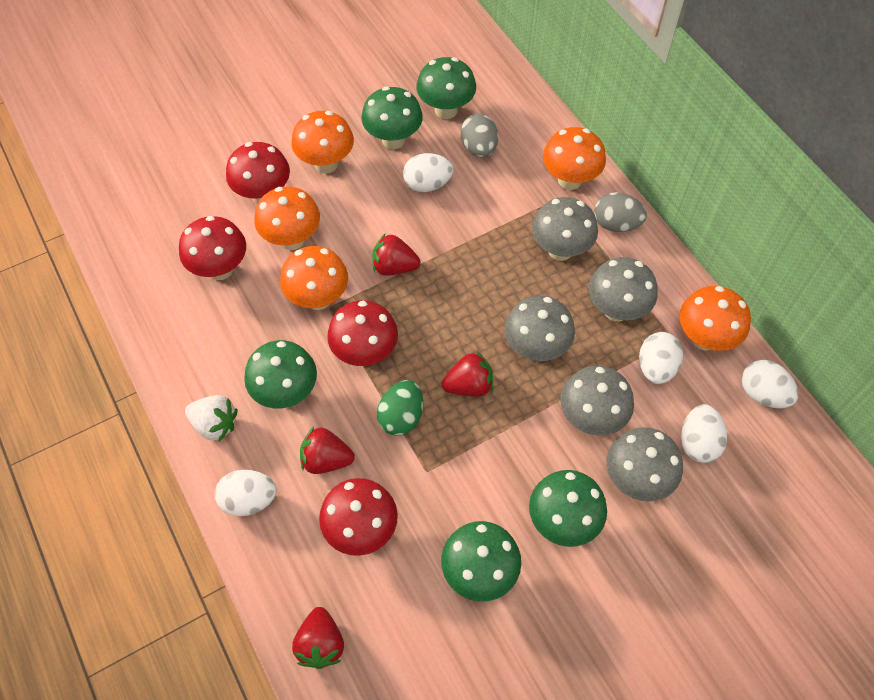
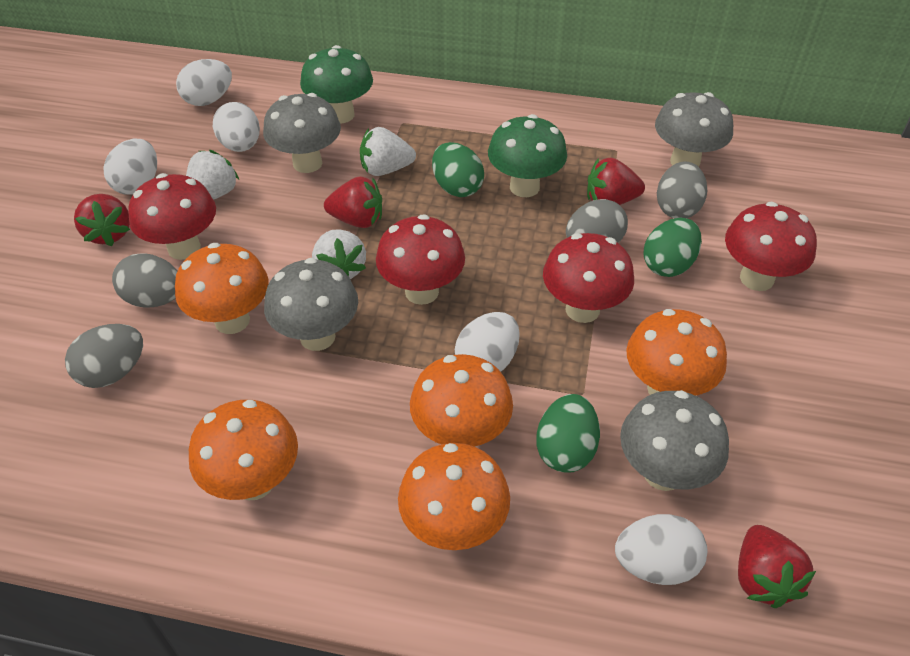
green egg: 1 -> 3
green mushroom: 5 -> 2
grey egg: 2 -> 4
grey mushroom: 5 -> 4
white strawberry: 1 -> 3

